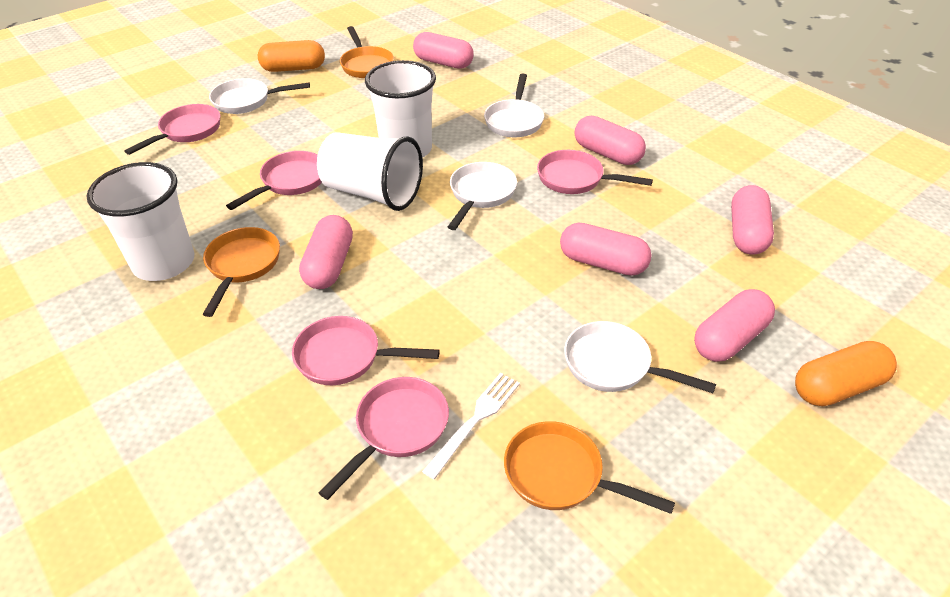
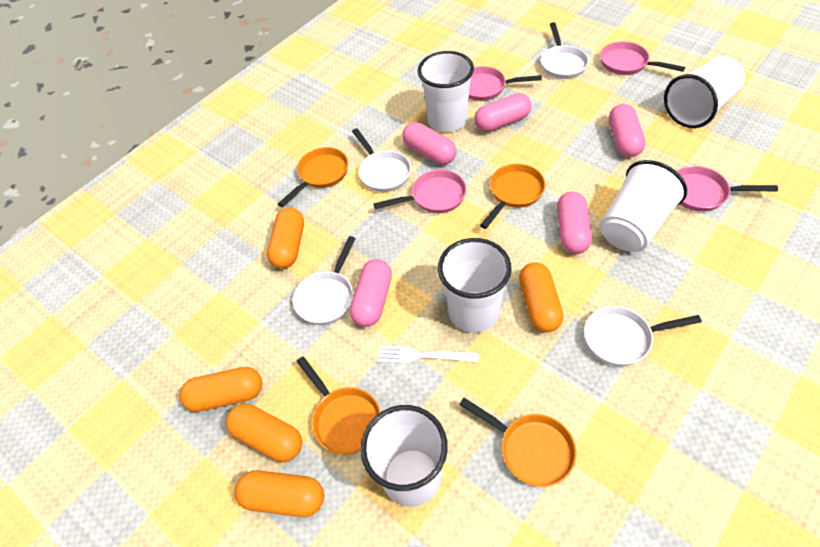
orange capsule: 2 -> 5
orange pan: 3 -> 4
pink capsule: 6 -> 5
pink pan: 5 -> 4
white cup: 3 -> 5

